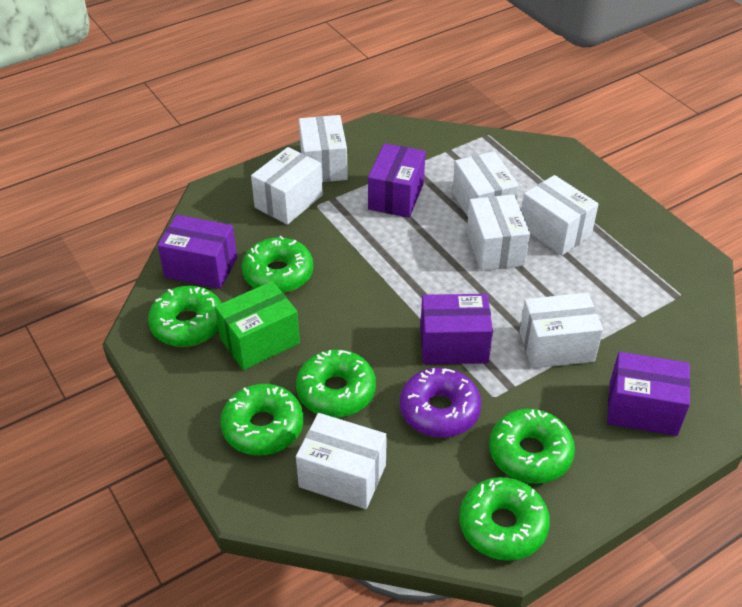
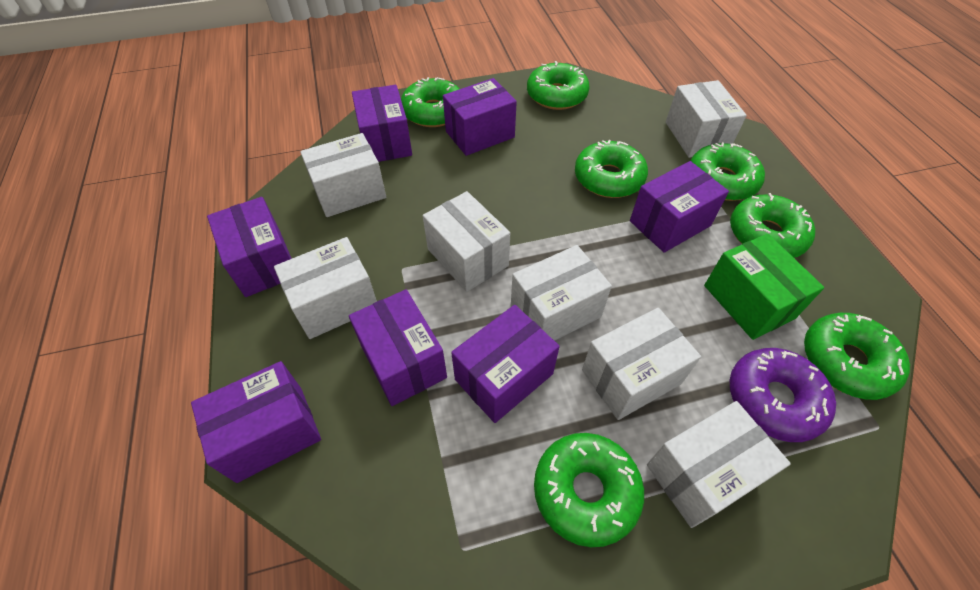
green donut: 6 -> 7
purple box: 4 -> 7

